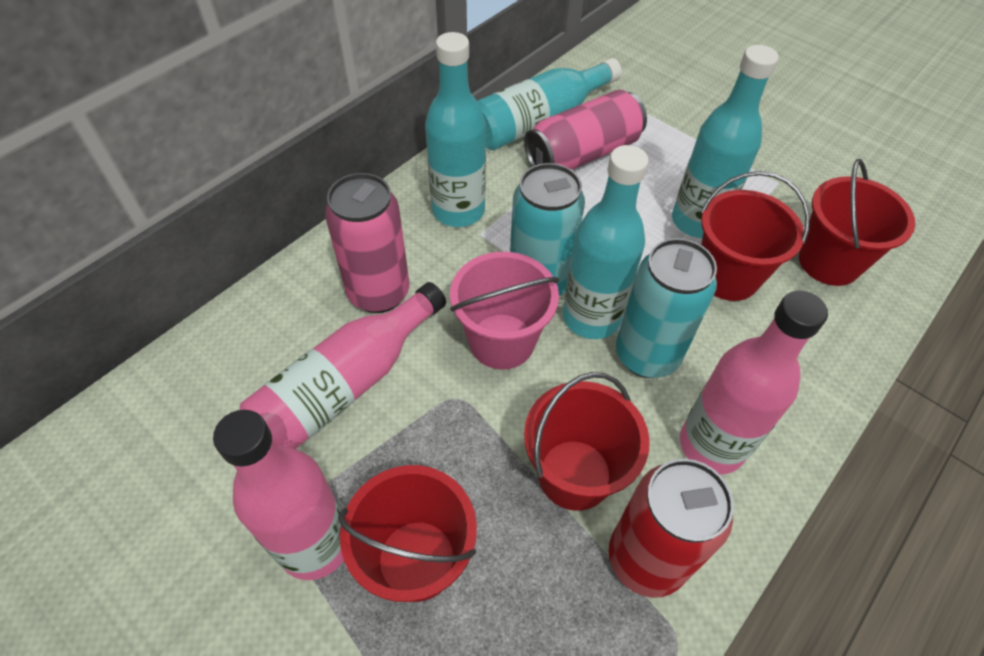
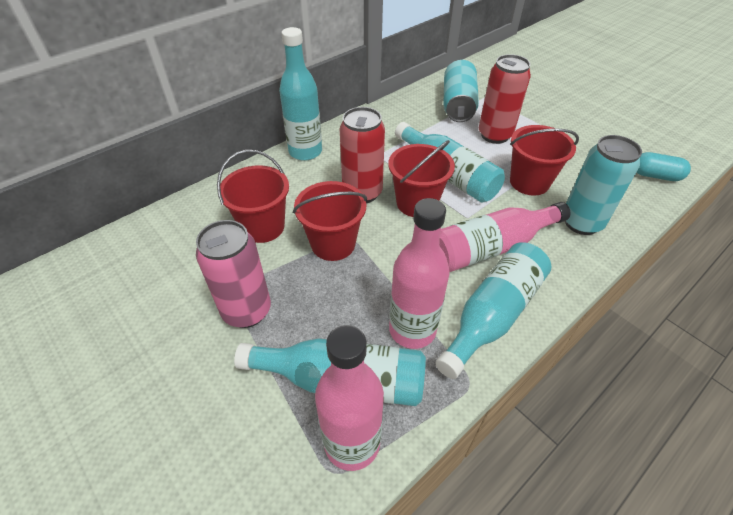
pink bucket: 1 -> 0
pink can: 2 -> 1
red can: 1 -> 2
turquoise capsule: 0 -> 1

